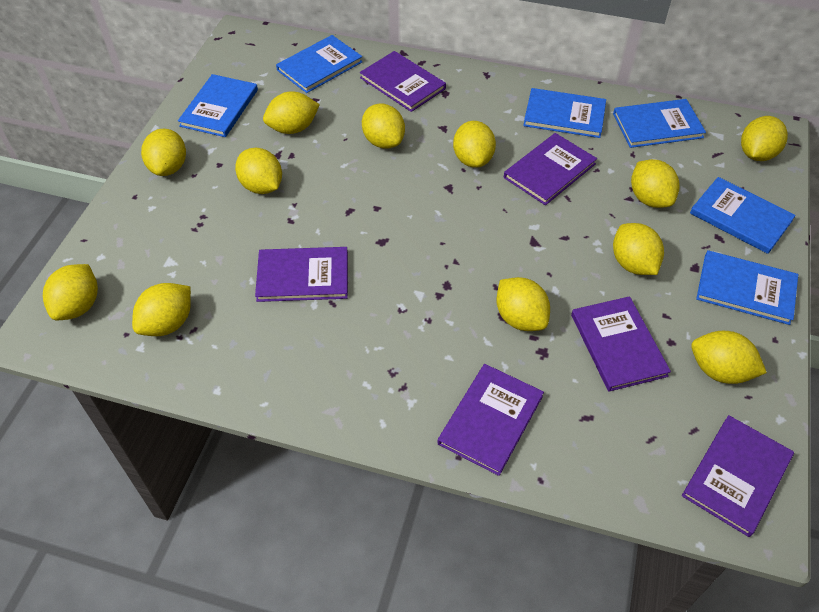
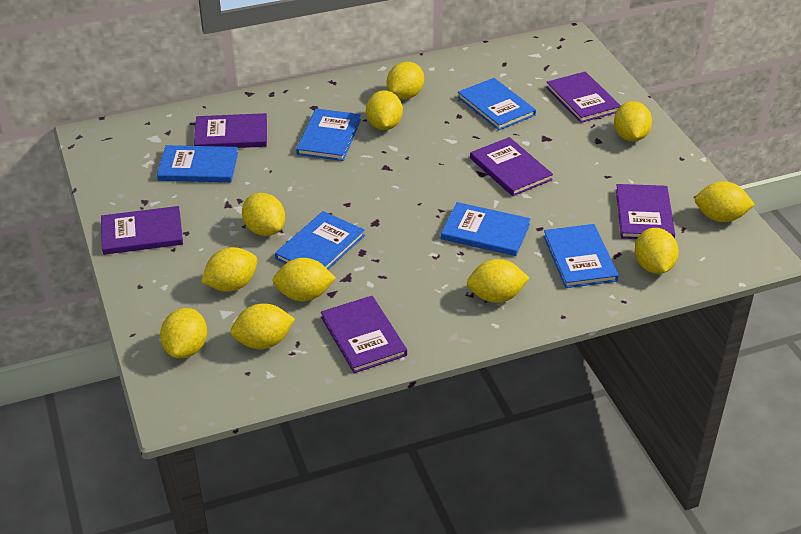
yellow lemon: 12 -> 11

